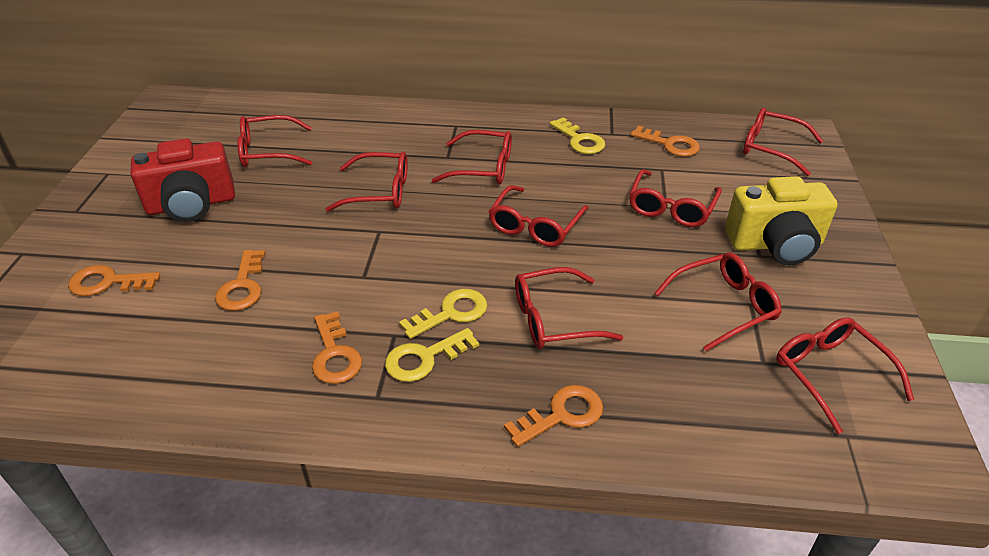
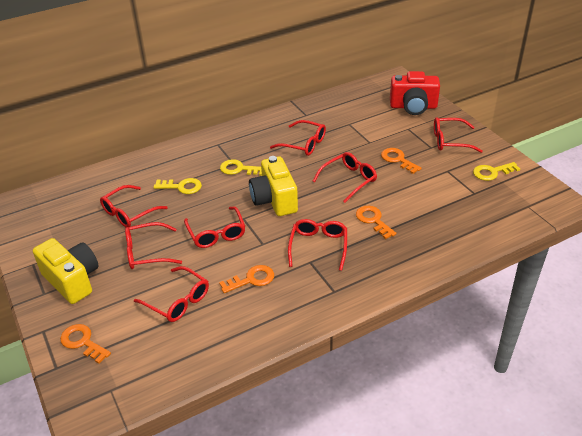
orange key: 5 -> 4
red glasses: 9 -> 8
yellow camera: 1 -> 2

